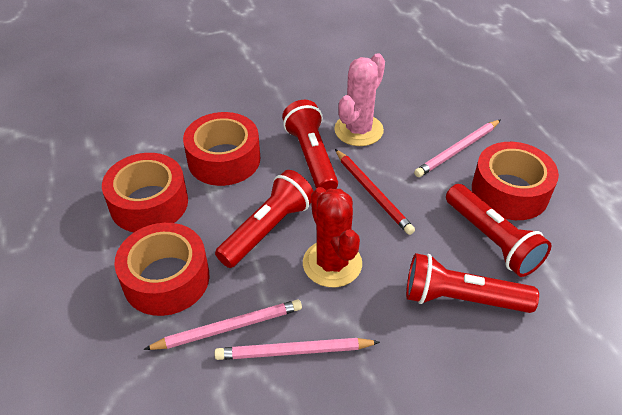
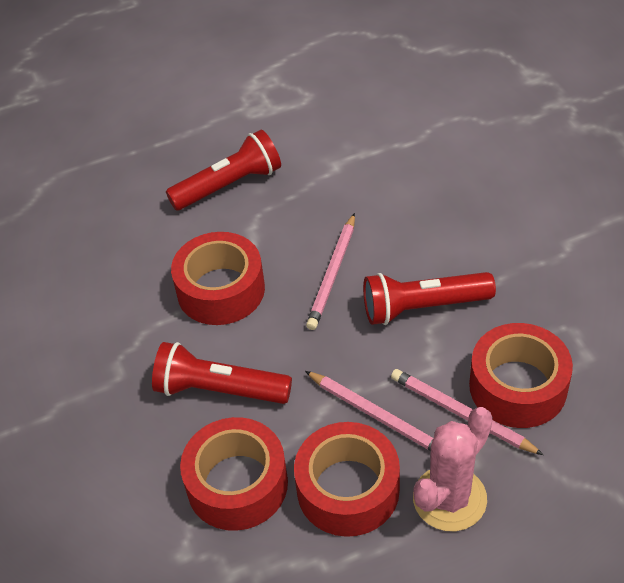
red cactus: 1 -> 0
red flashlight: 4 -> 3
red pencil: 1 -> 0

